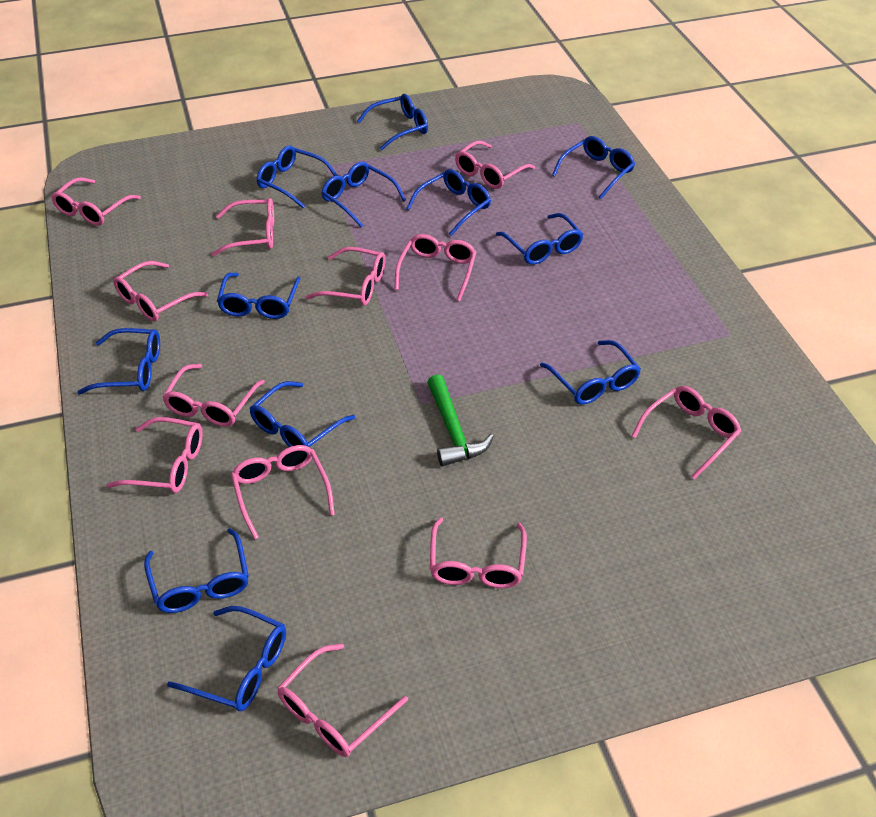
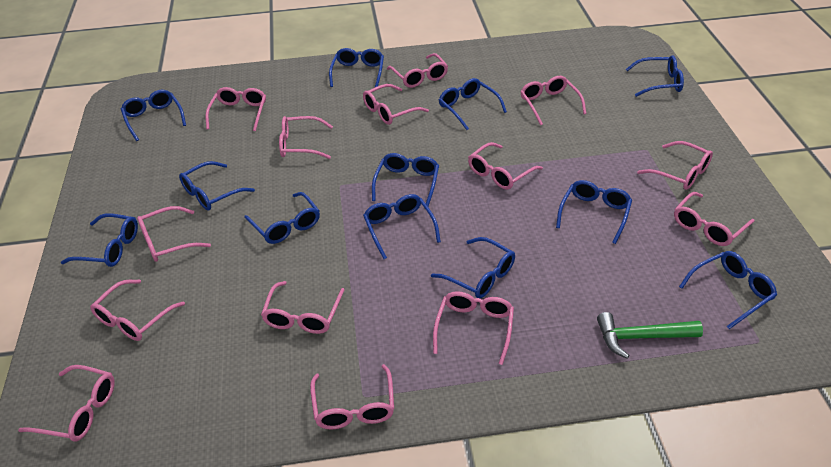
pink glasses: 12 -> 14

